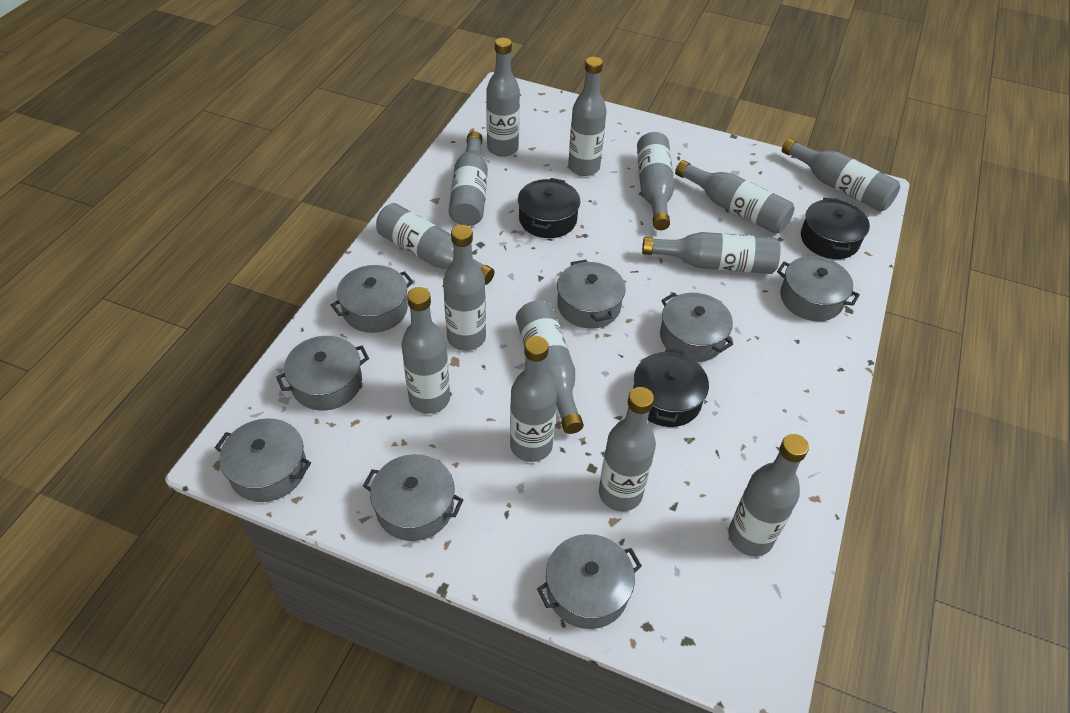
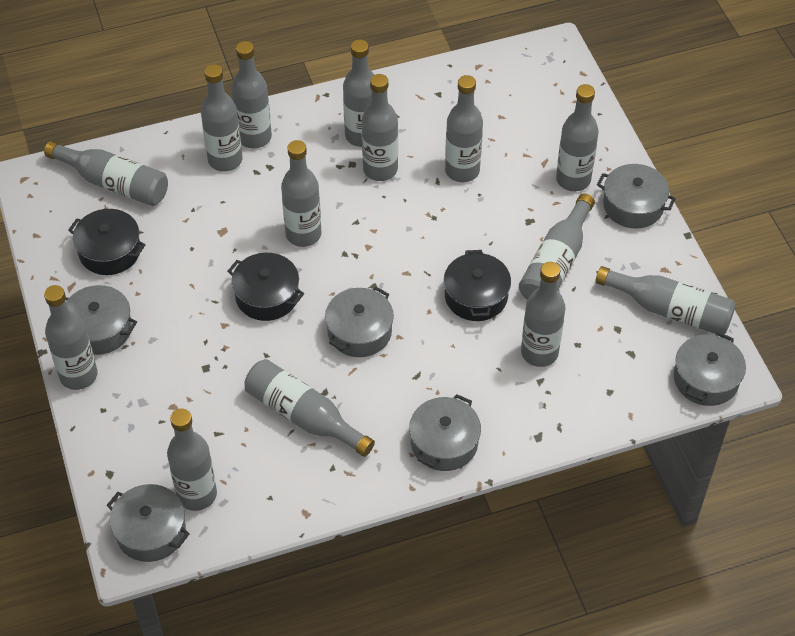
grey pot: 8 -> 6

